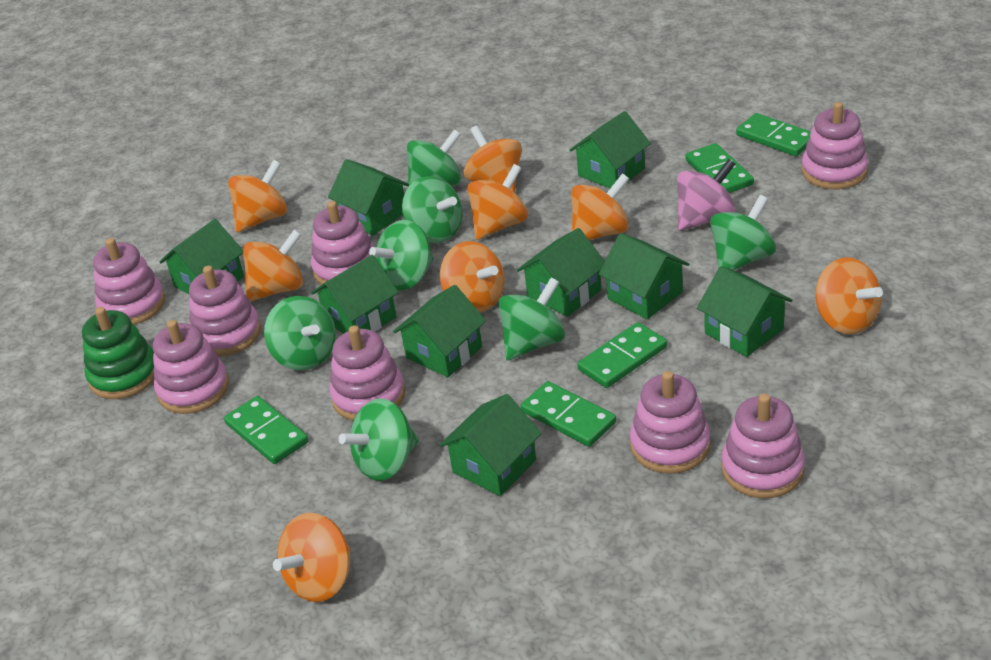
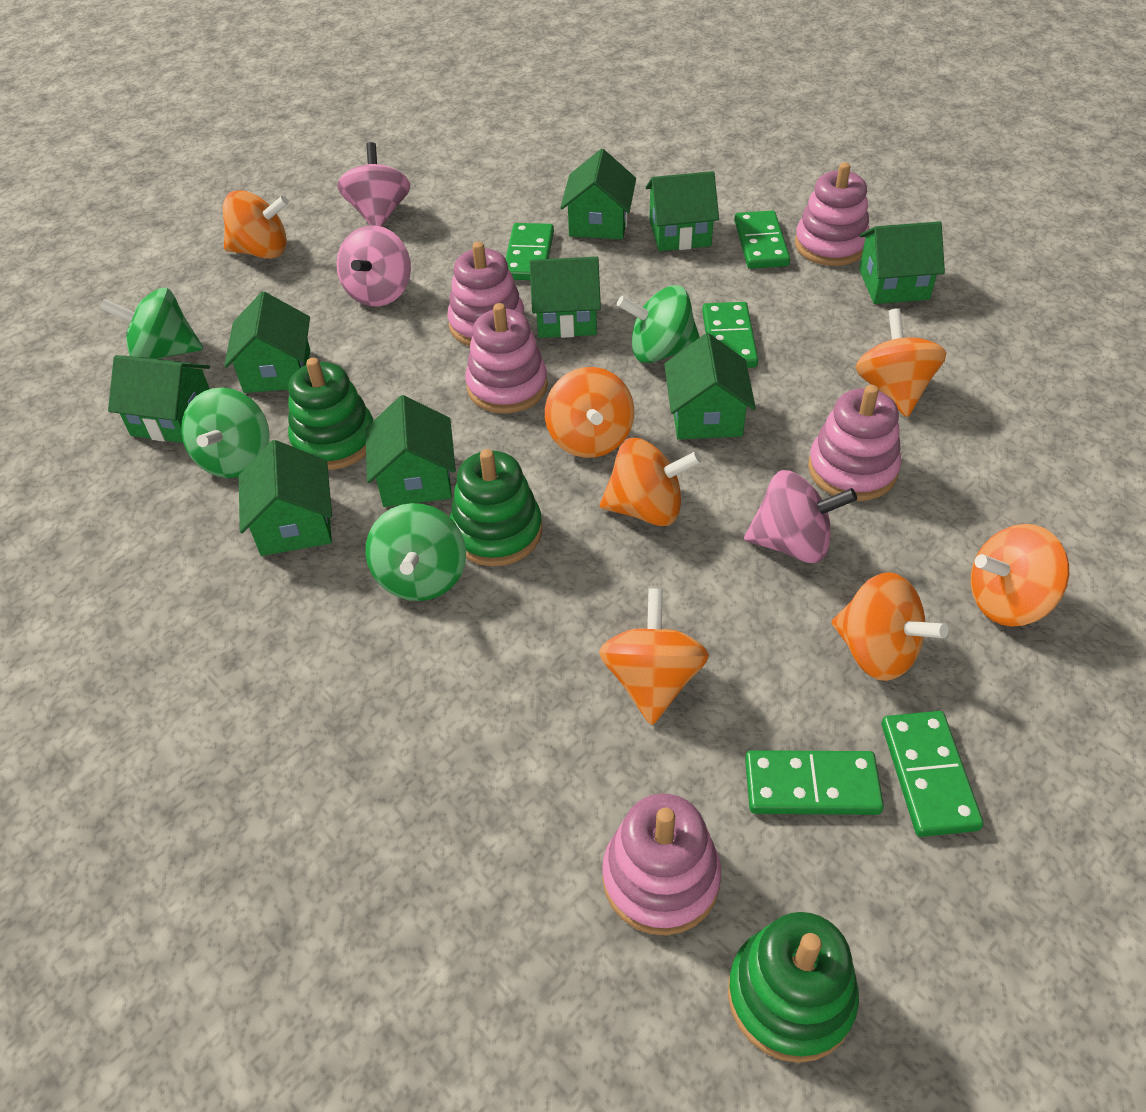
green spinning top: 7 -> 4
green stacking toy: 1 -> 3
orange spinning top: 8 -> 7
pink spinning top: 1 -> 3
pink stacking toy: 8 -> 5

